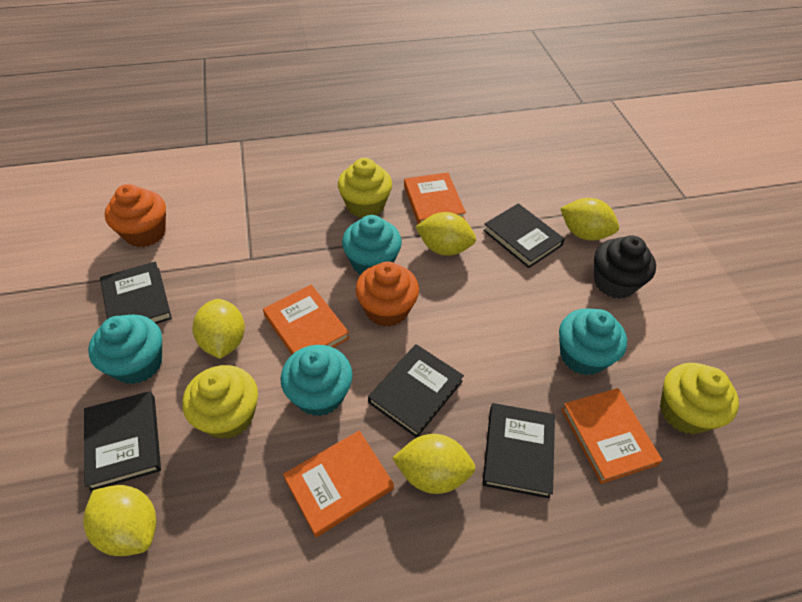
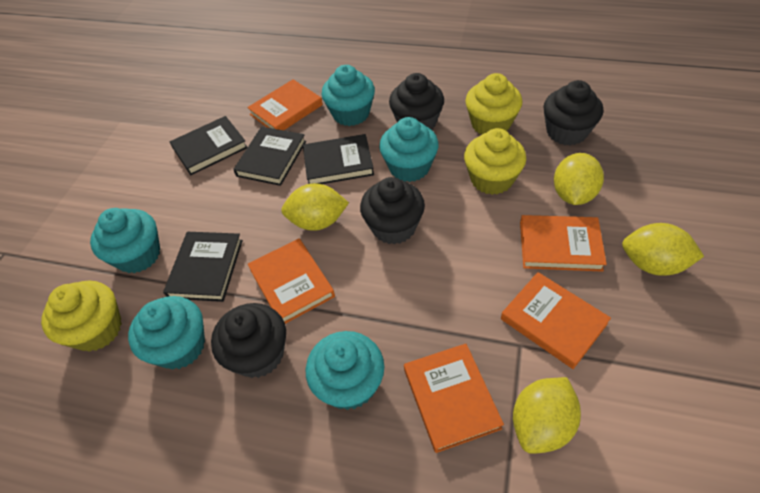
black book: 5 -> 4
black cupcake: 1 -> 4
orange book: 4 -> 5
orange cupcake: 2 -> 0
turquoise cupcake: 4 -> 5
yellow lemon: 5 -> 4

